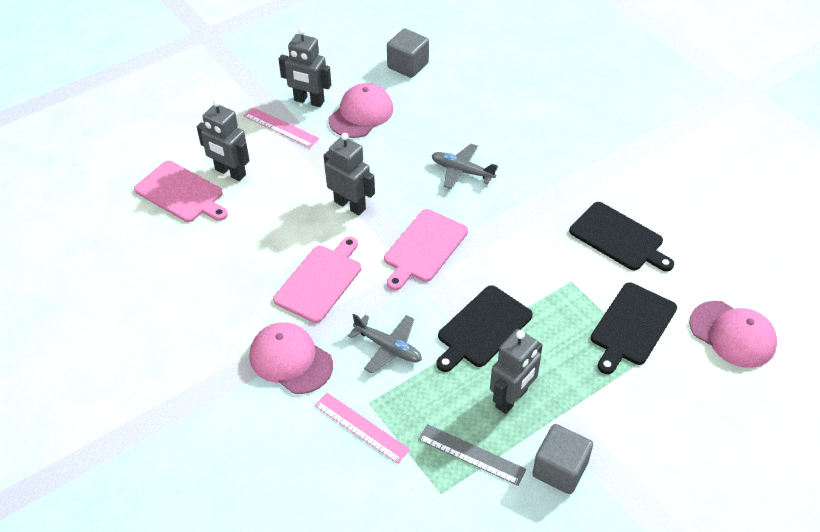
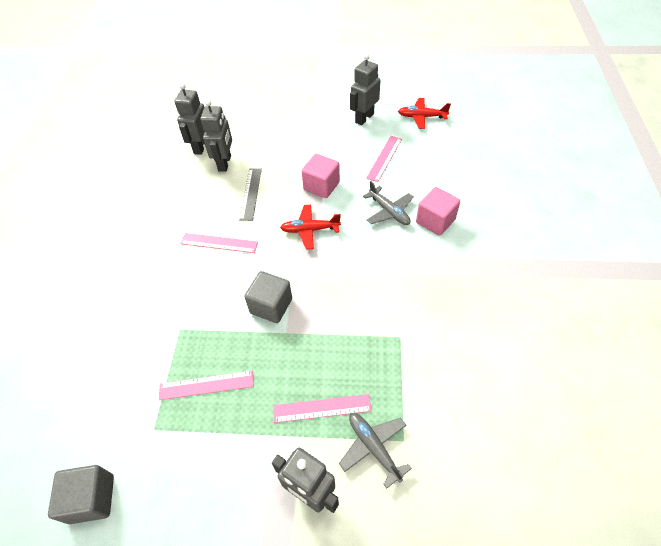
black cutting board: 3 -> 0
pink cap: 3 -> 0
pink cube: 0 -> 2
pink cutting board: 3 -> 0
pink ruler: 2 -> 4
red plane: 0 -> 2

